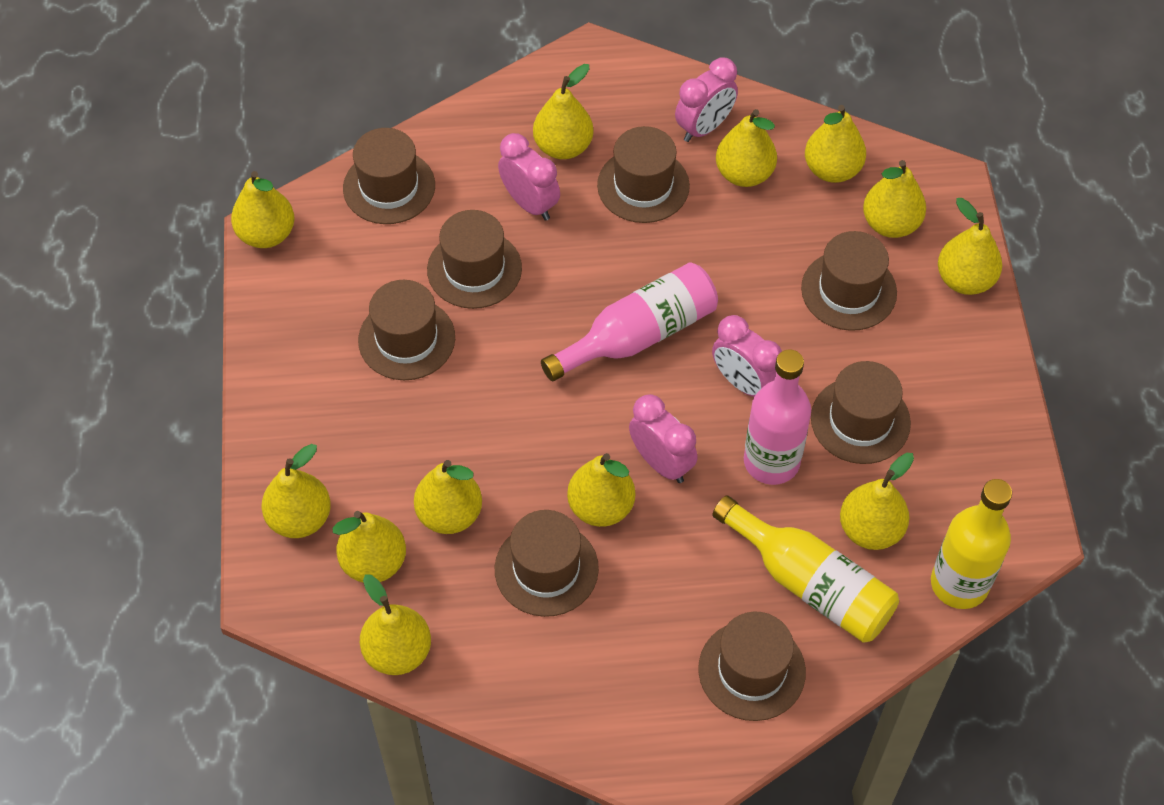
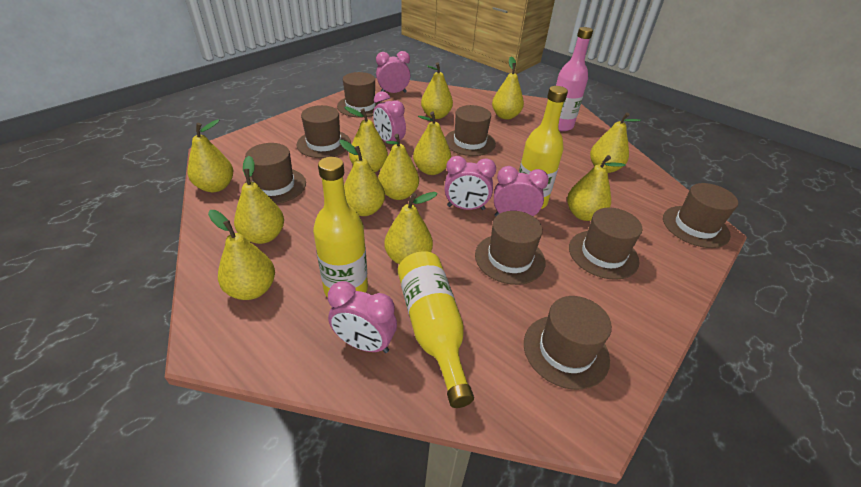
pink bottle: 2 -> 1
pink clock: 4 -> 5
yellow bottle: 2 -> 3

